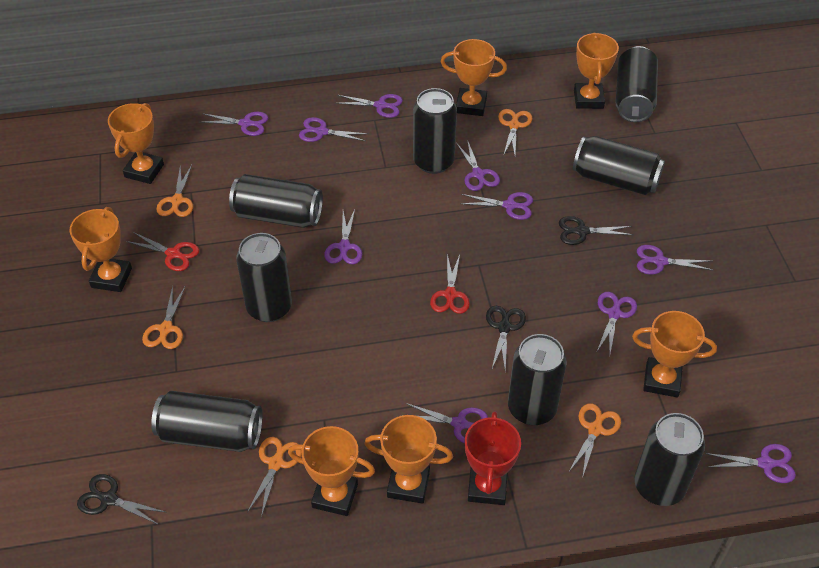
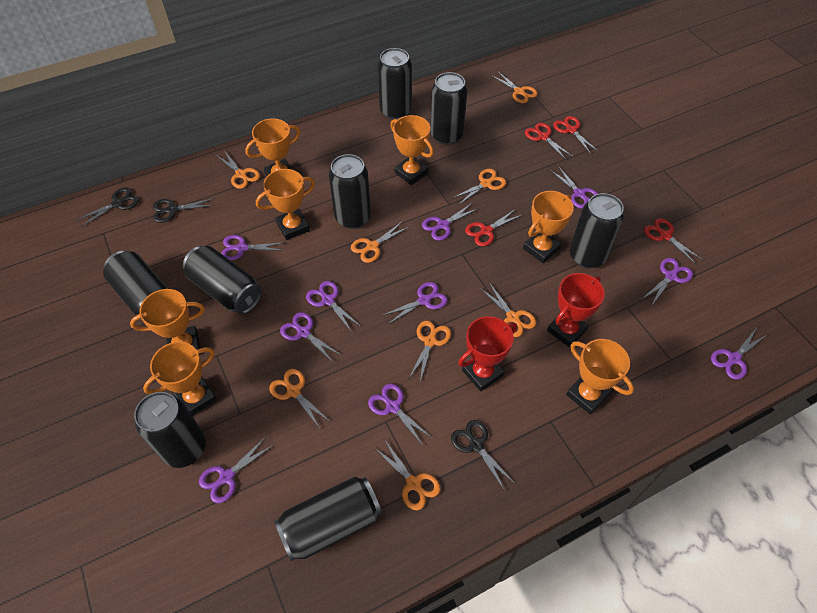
orange scissors: 5 -> 8
red scissors: 2 -> 4
red trophy: 1 -> 2

